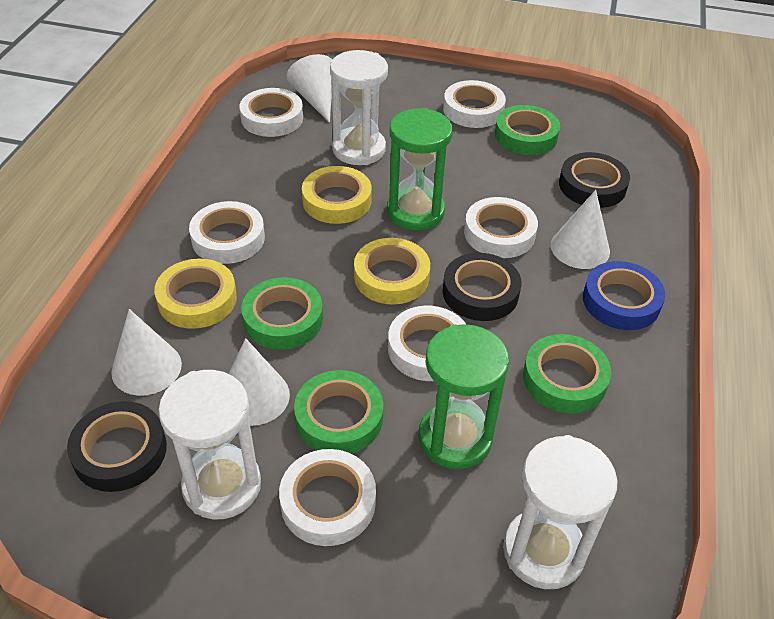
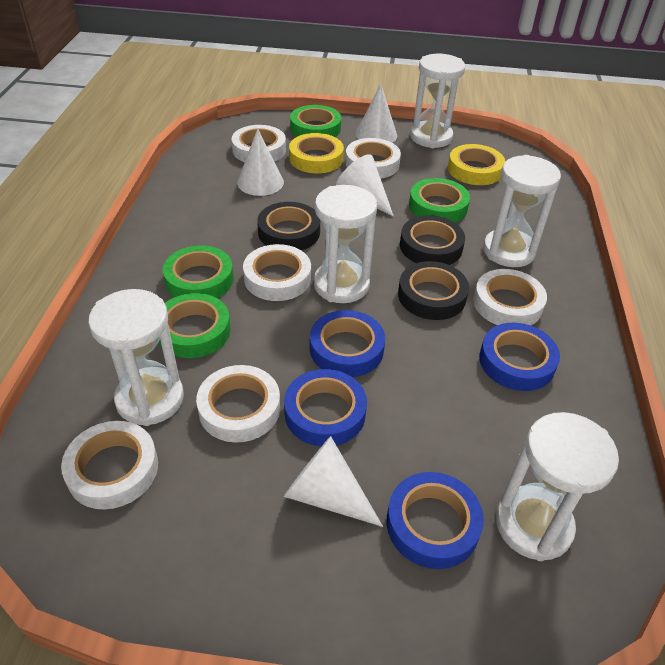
blue tape: 1 -> 4
green hourglass: 2 -> 0
white hourglass: 3 -> 5
yellow tape: 3 -> 2

